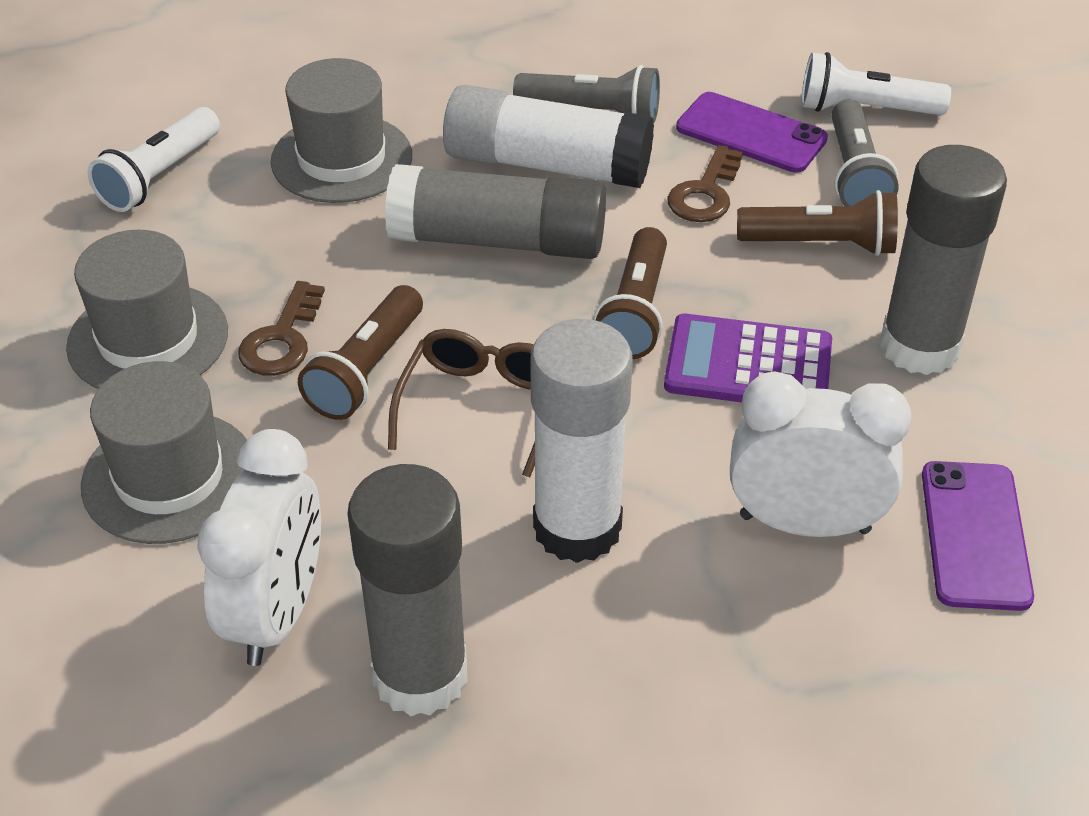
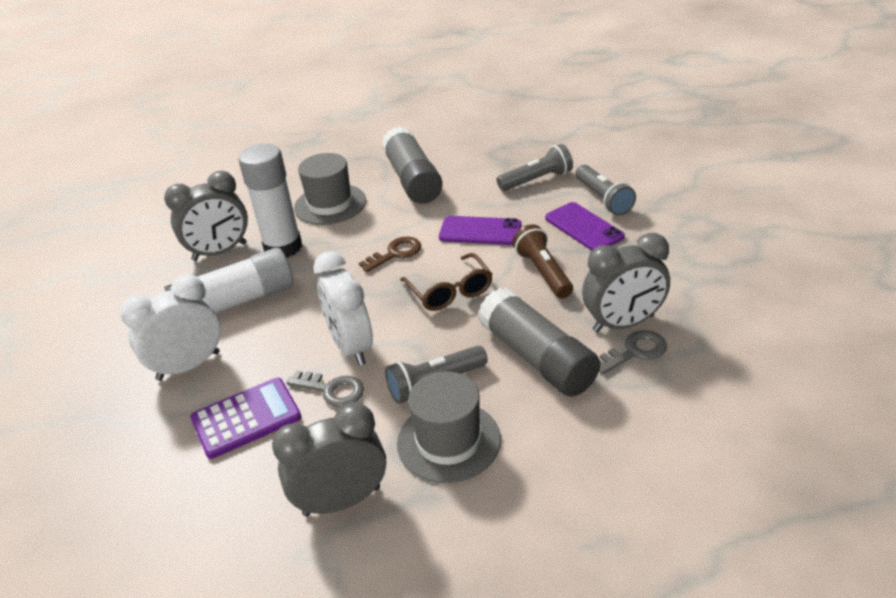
brown flashlight: 3 -> 1
brown key: 2 -> 1
grey clock: 0 -> 3
grey flashlight: 2 -> 3
grey glue stick: 3 -> 2
grey hat: 3 -> 2
grey key: 0 -> 2
white flashlight: 2 -> 0

